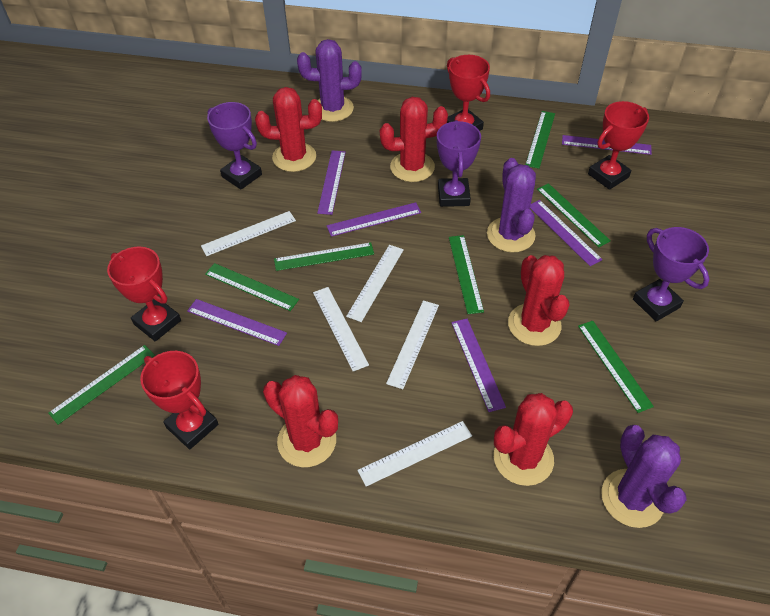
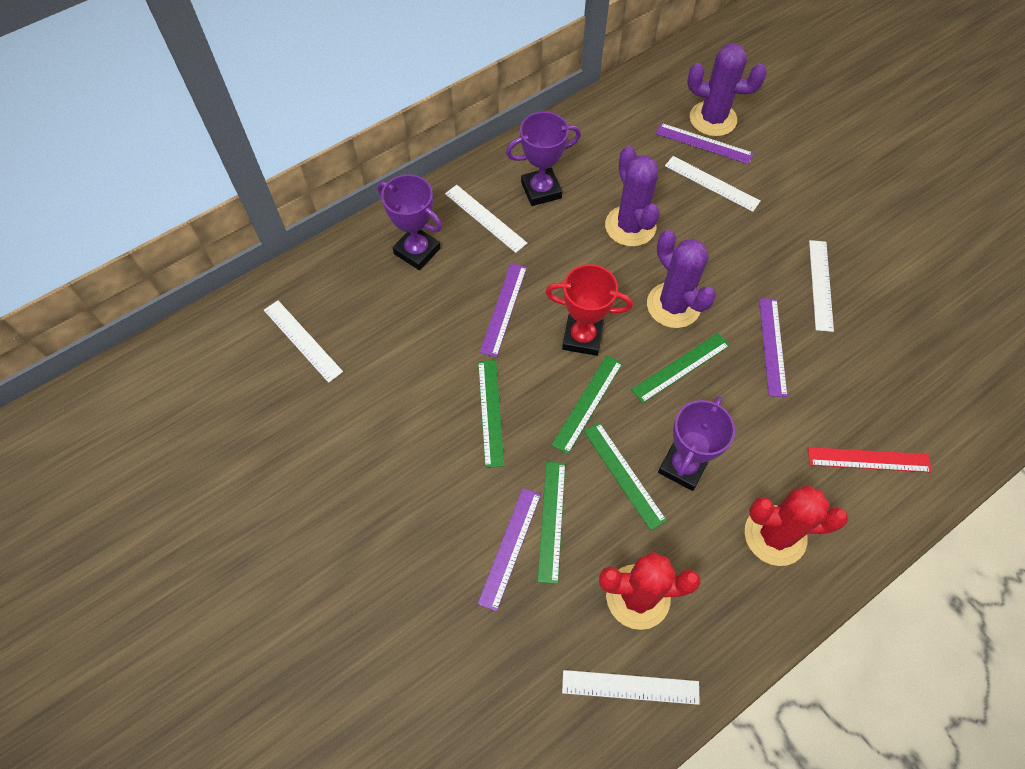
green ruler: 7 -> 5
purple ruler: 6 -> 4
red cactus: 5 -> 2
red ruler: 0 -> 1
red trophy: 4 -> 1

